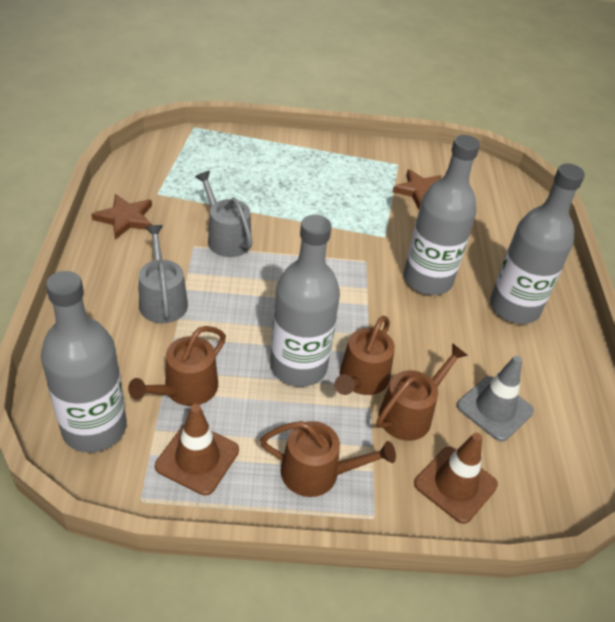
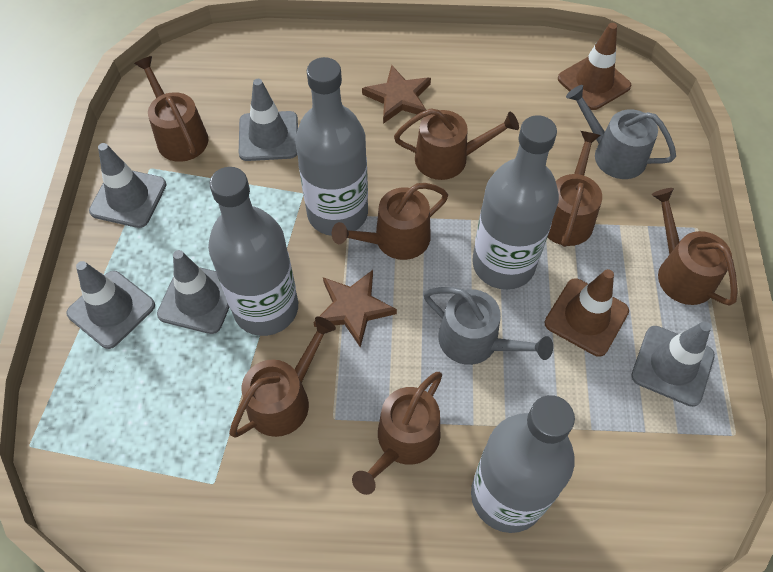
brown watering can: 4 -> 7
grey traffic cone: 1 -> 5

